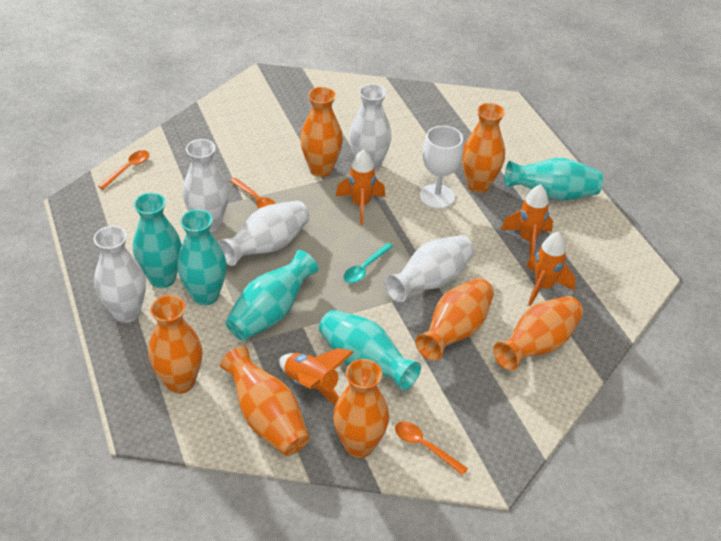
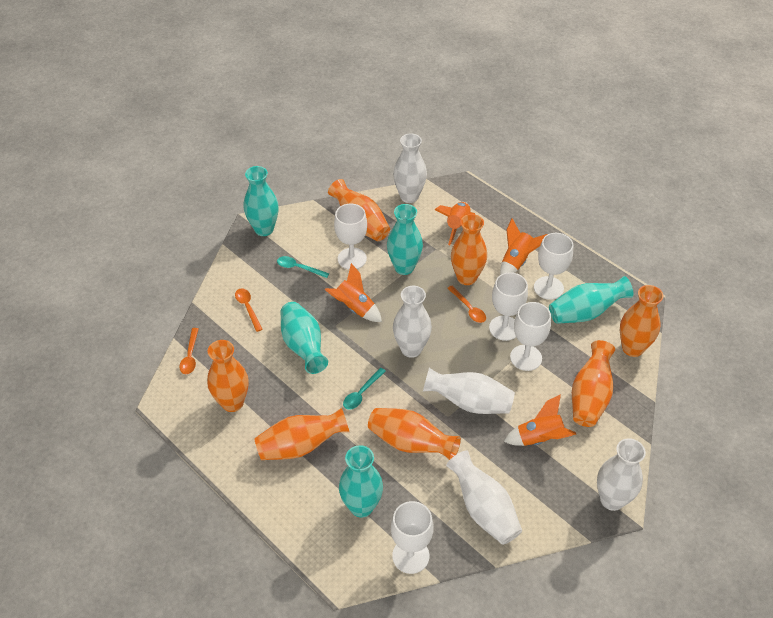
turquoise spoon: 1 -> 2
white goblet: 1 -> 5

